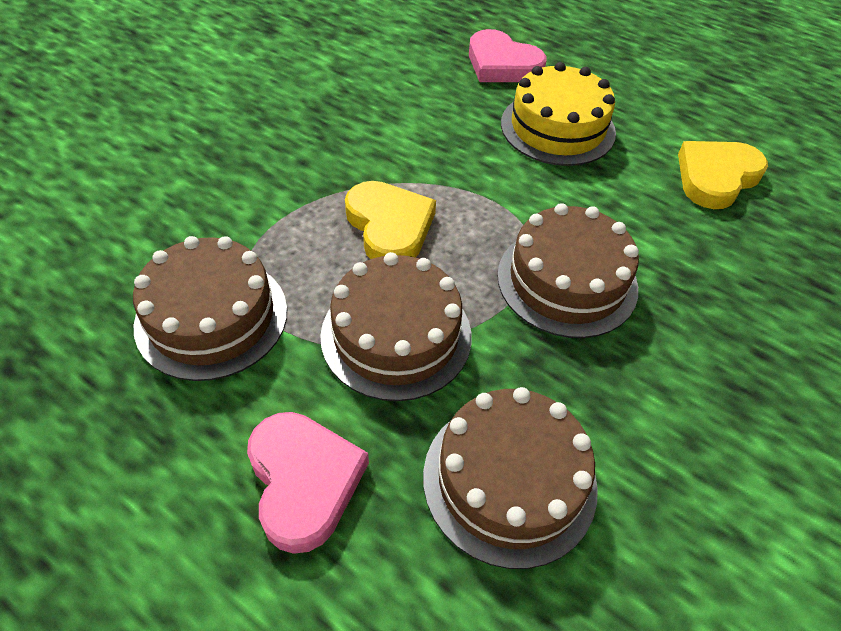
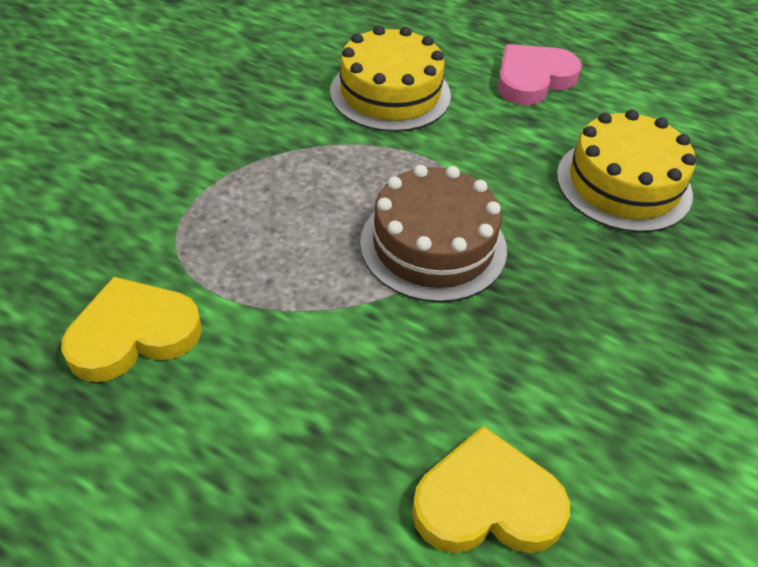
brown cake: 4 -> 1
pink heart: 2 -> 1
yellow cake: 1 -> 2

